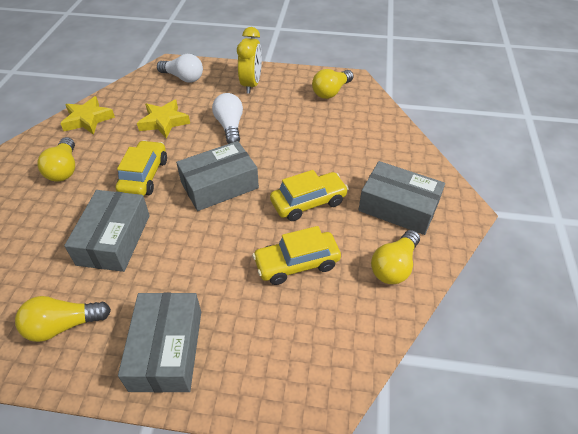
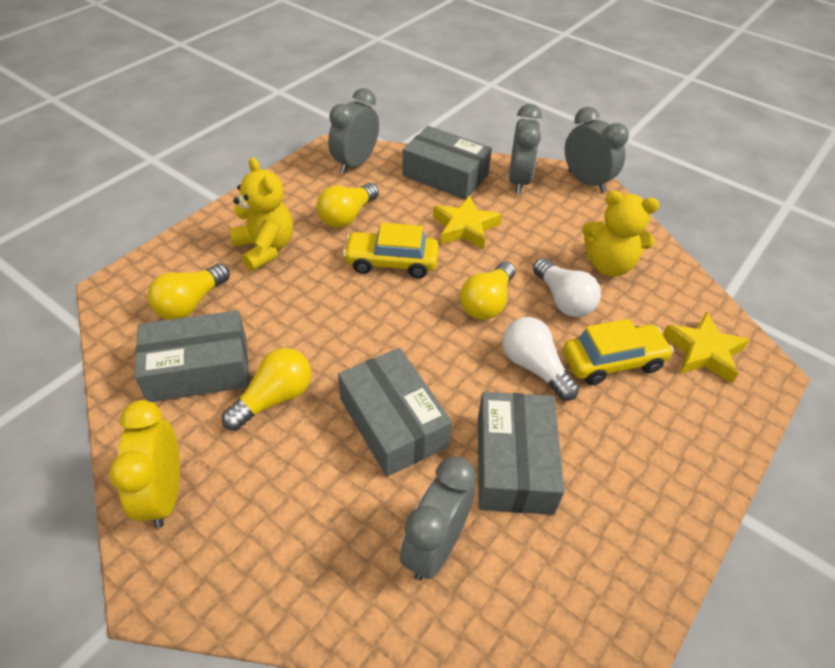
grey clock: 0 -> 4
yellow car: 3 -> 2
yellow teddy bear: 0 -> 2

